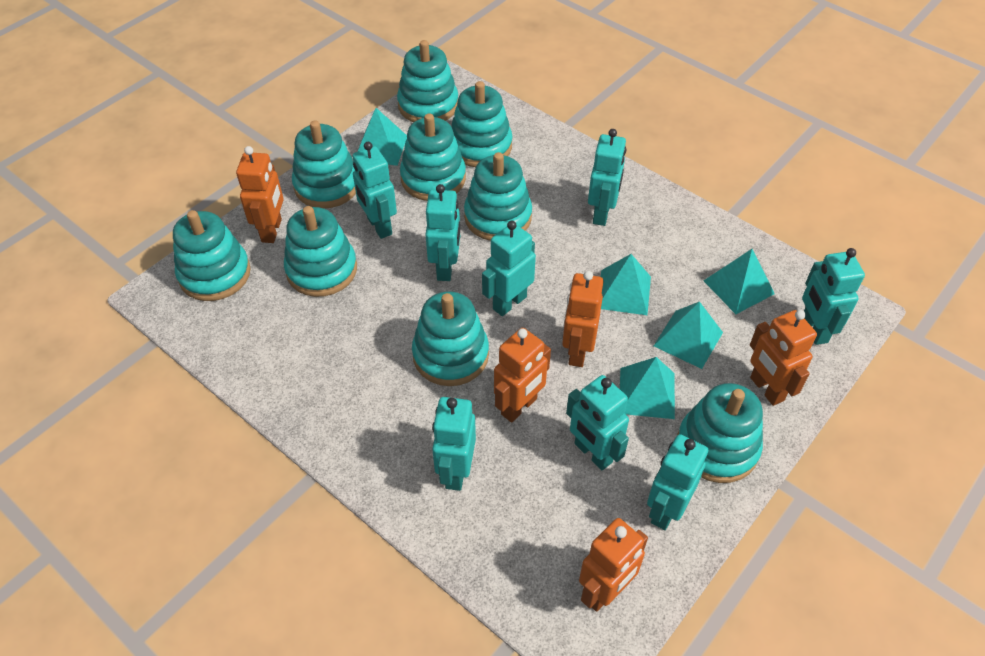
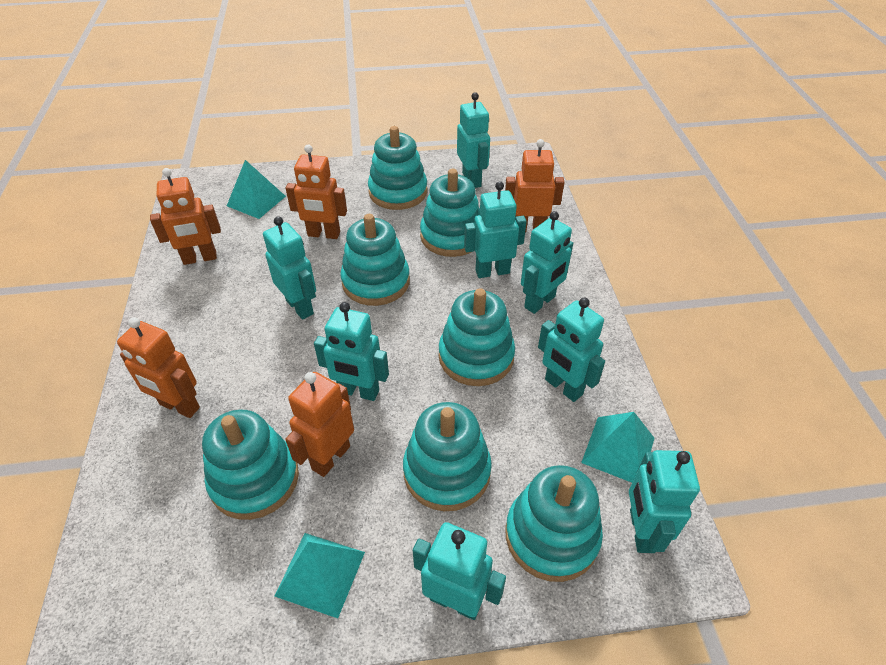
turquoise pyramid: 5 -> 3
turquoise stacking toy: 9 -> 7

